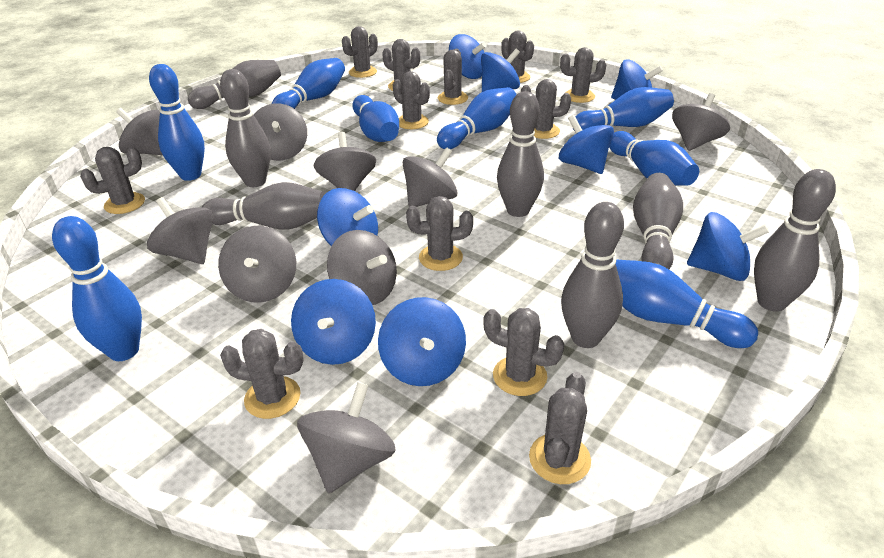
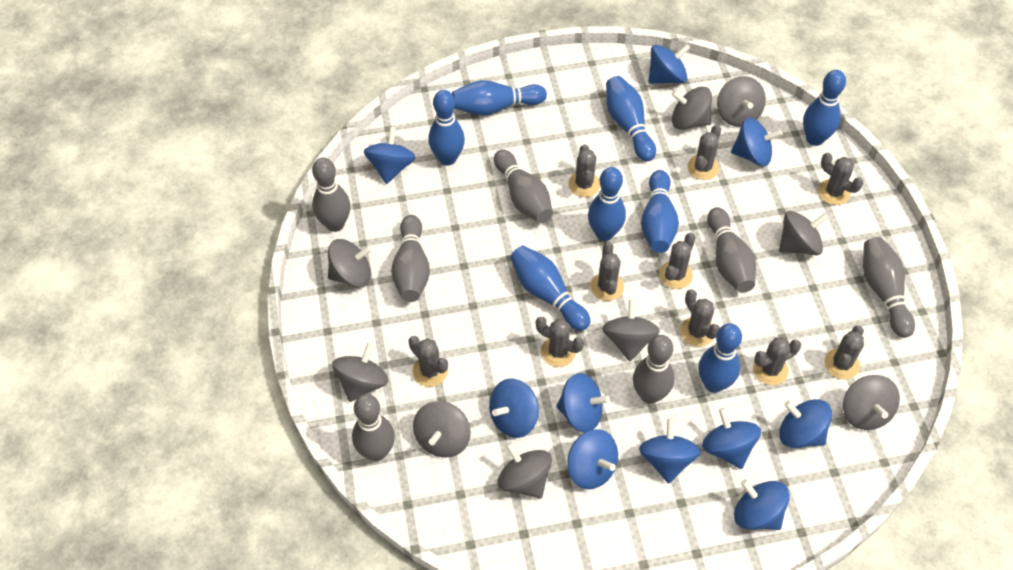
blue spinning top: 8 -> 10
grey cactus: 12 -> 10

